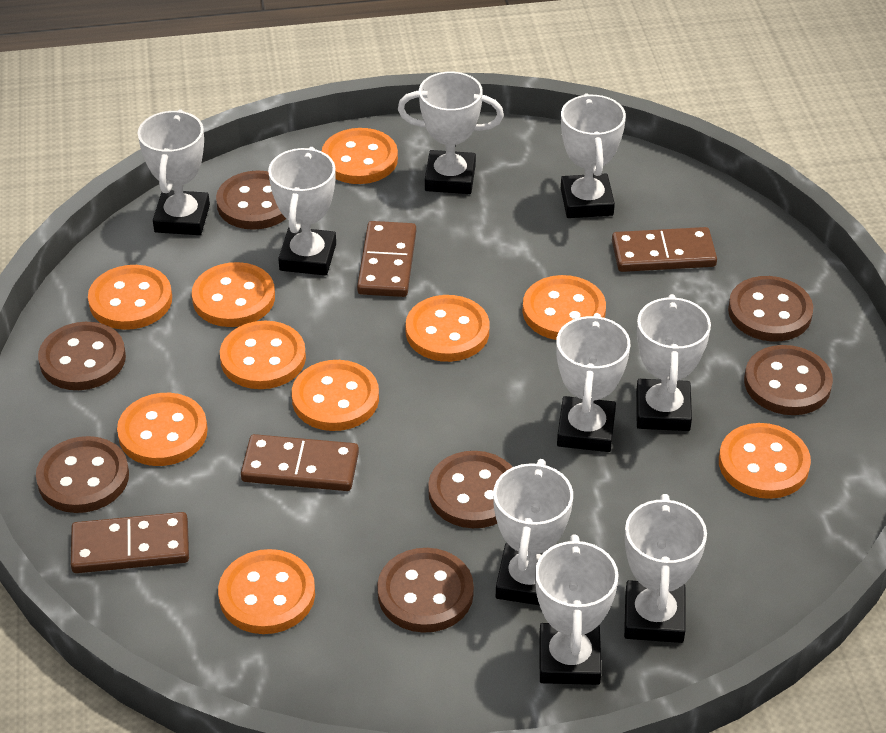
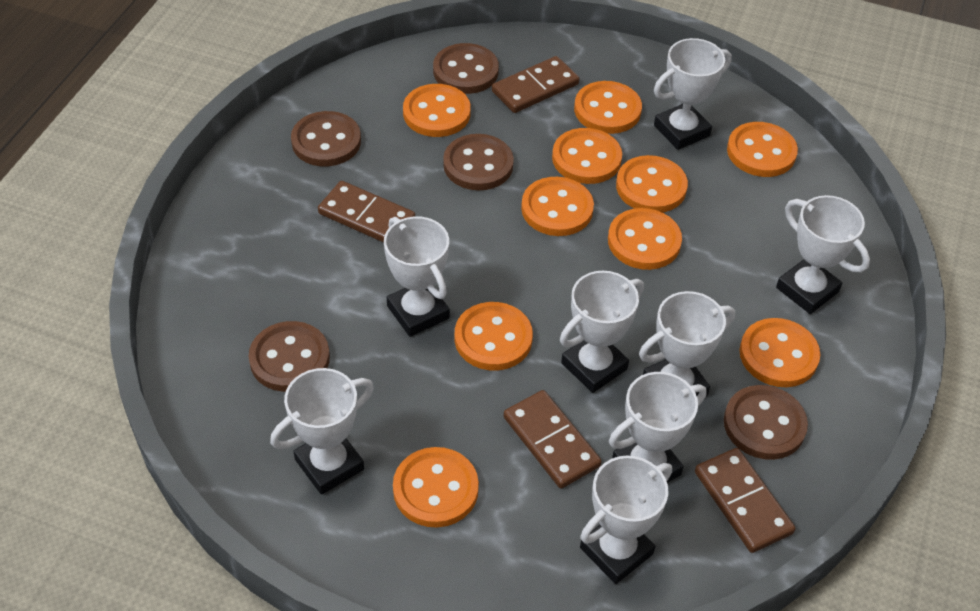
brown button: 7 -> 5
white trophy: 9 -> 8

